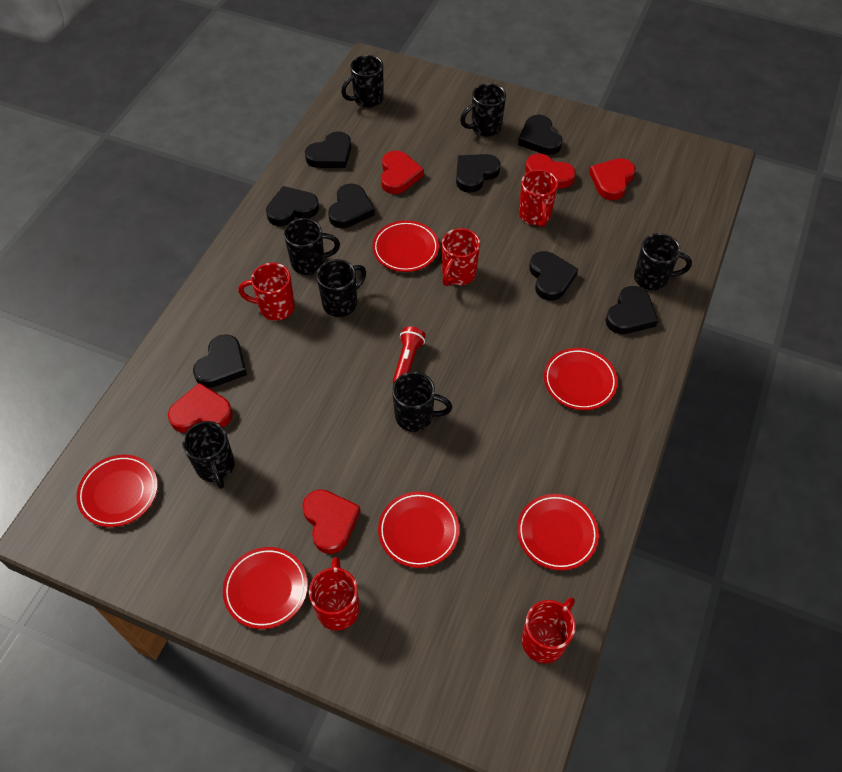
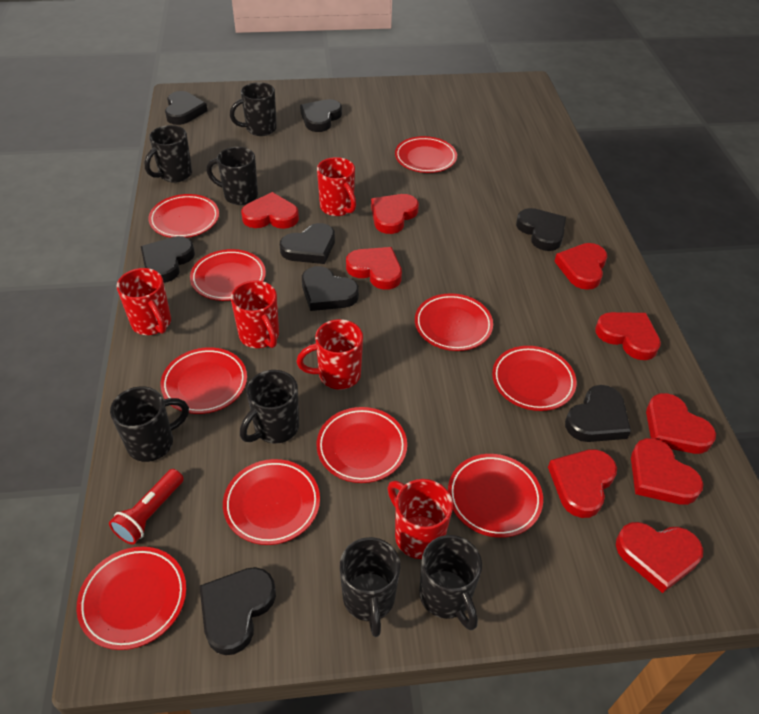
red heart: 5 -> 9
red plate: 6 -> 10

